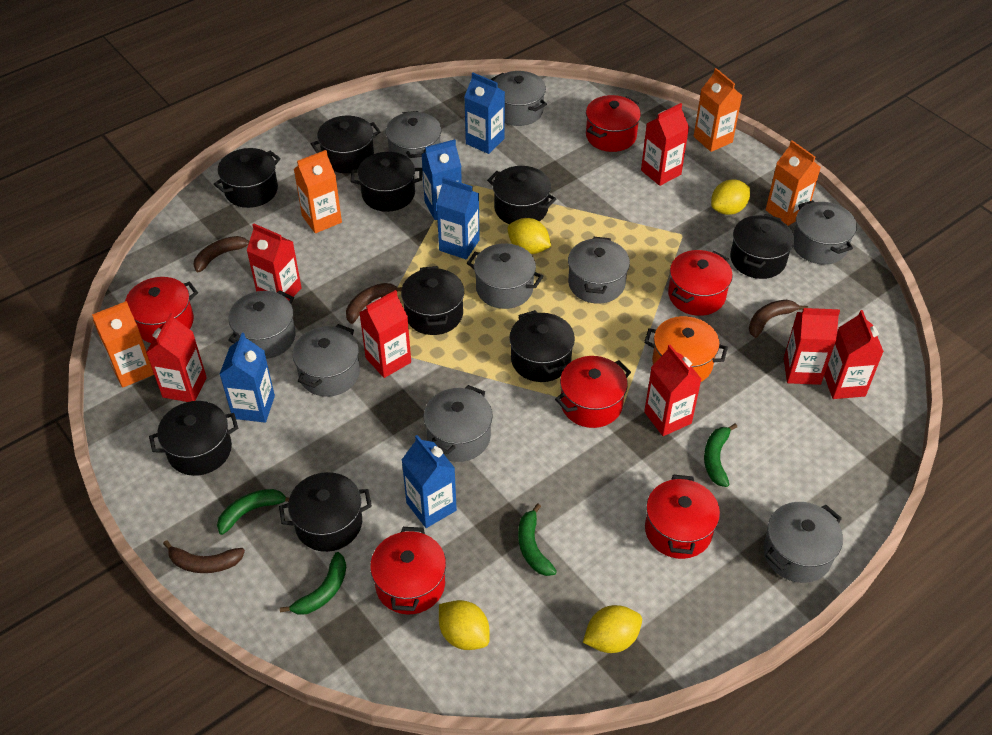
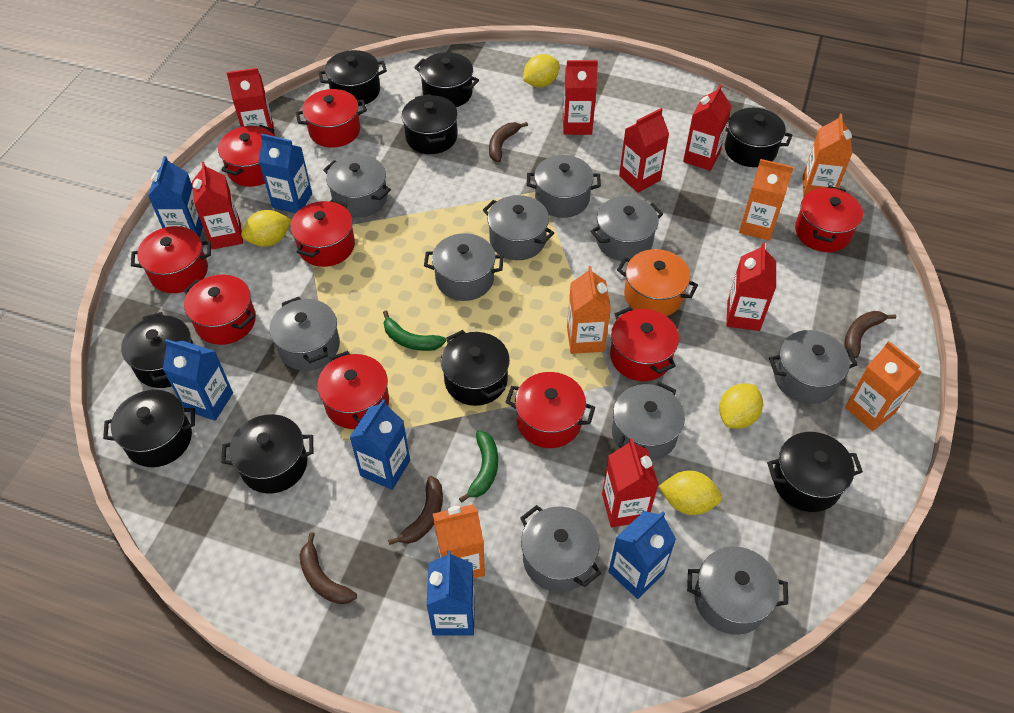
blue carton: 5 -> 6
green banana: 4 -> 2
grey pot: 9 -> 10
orange carton: 4 -> 5
red pot: 6 -> 9

